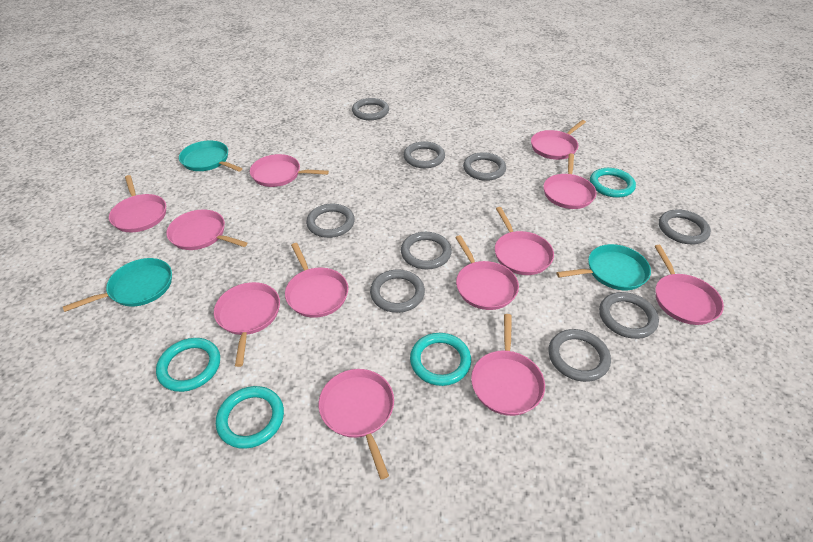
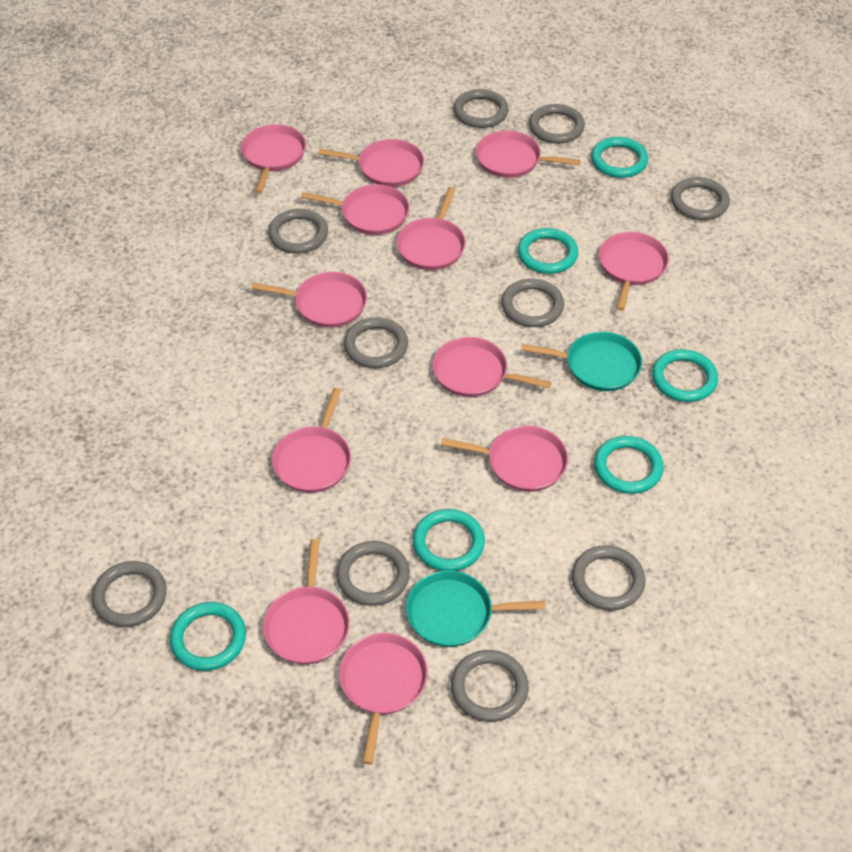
grey ring: 9 -> 10
turquoise pan: 3 -> 2
turquoise ring: 4 -> 6

